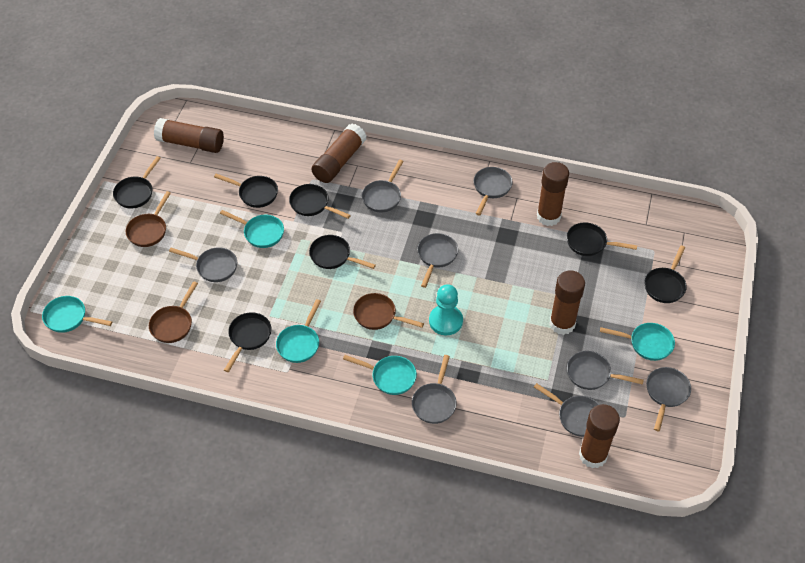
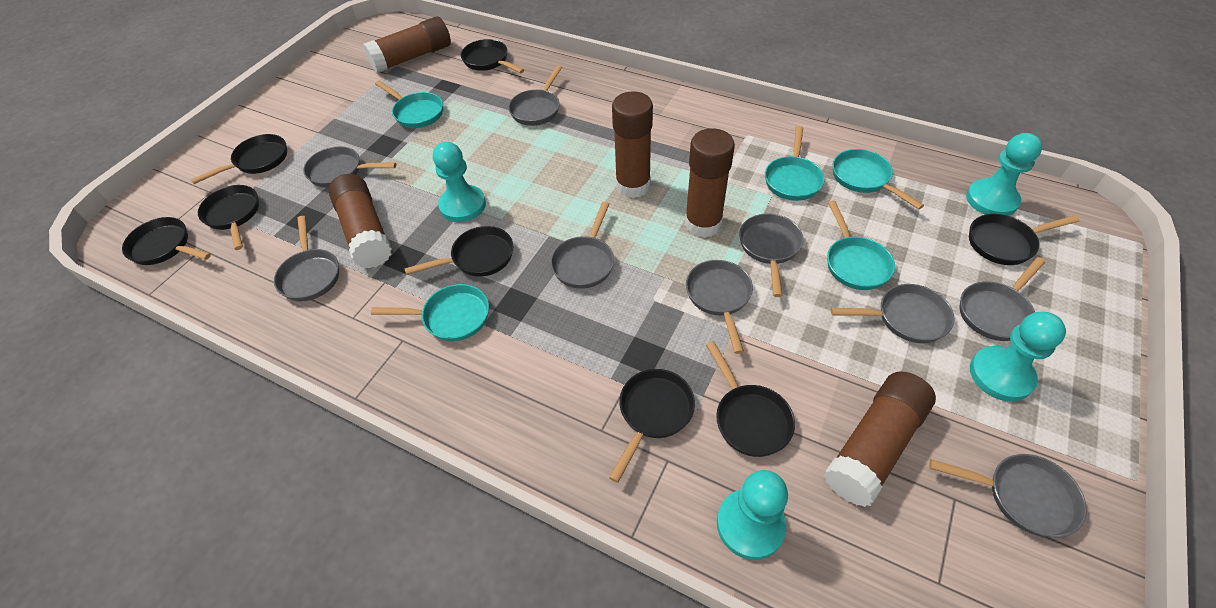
black pan: 7 -> 8
brown pan: 3 -> 0
grey pan: 8 -> 9
turquoise pawn: 1 -> 4

